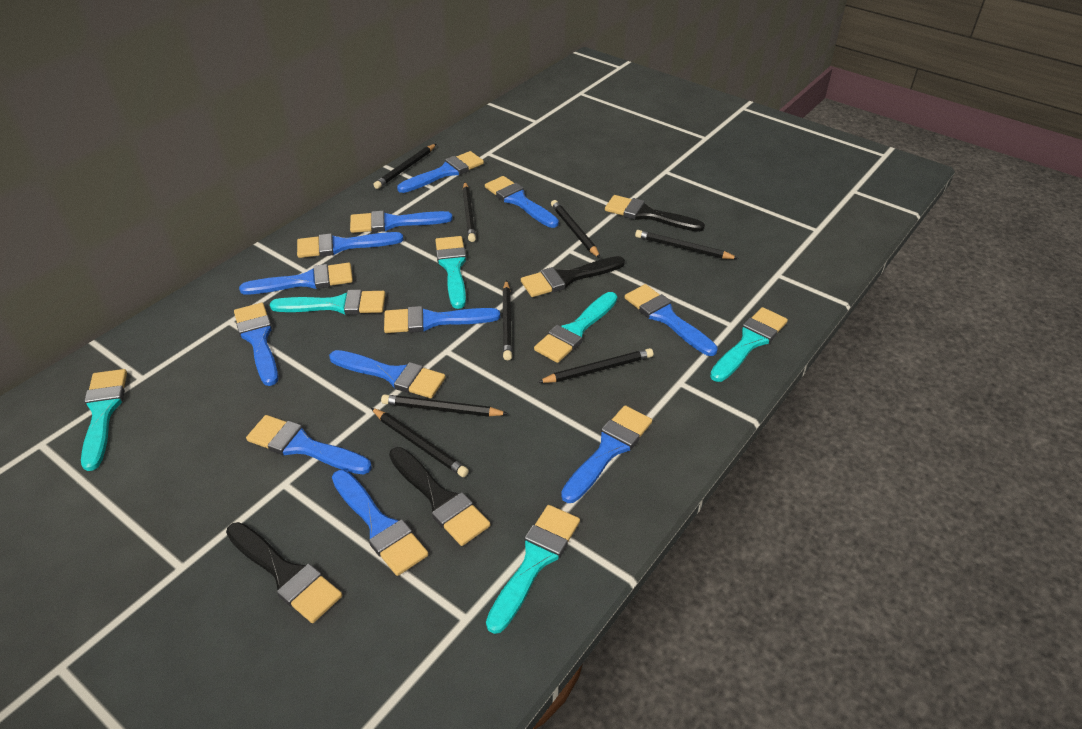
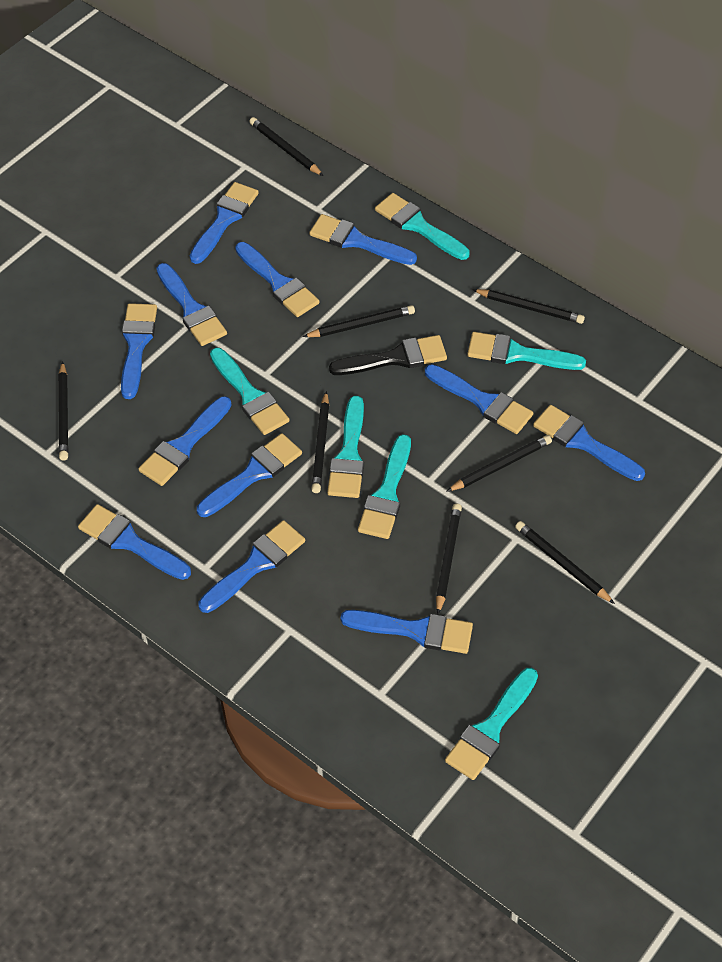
black brush: 4 -> 1

